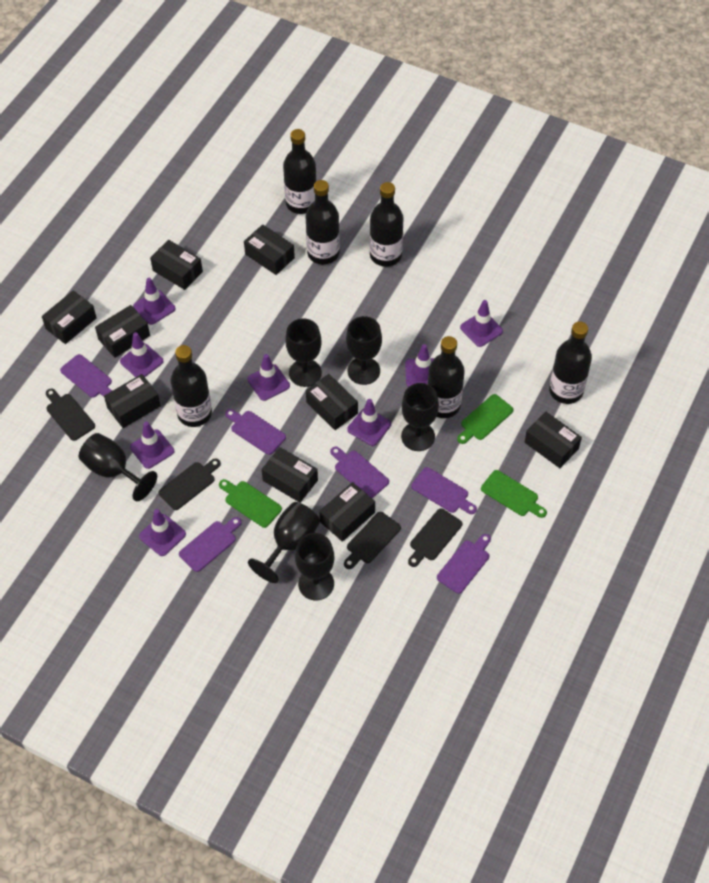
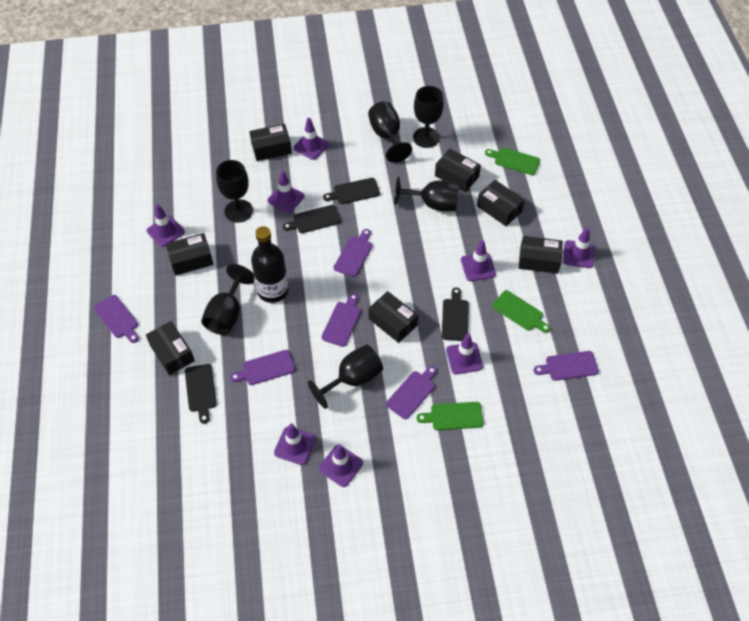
black bottle: 6 -> 1
black box: 9 -> 7

